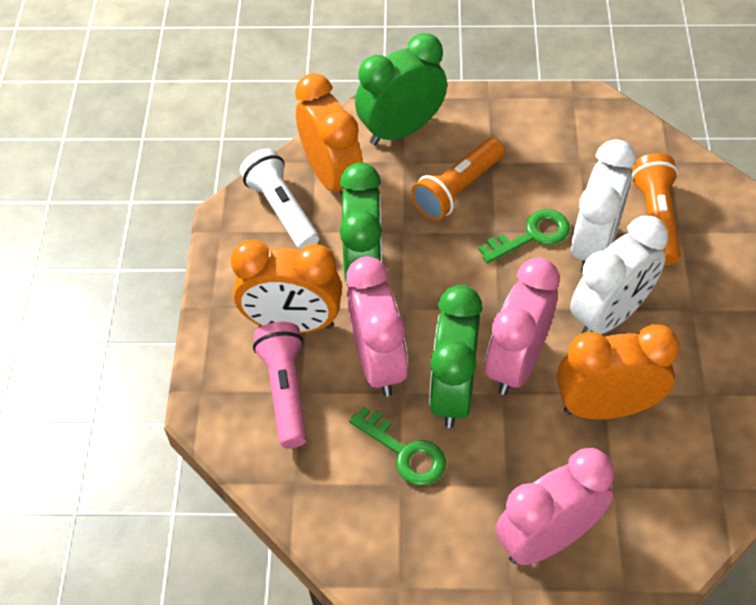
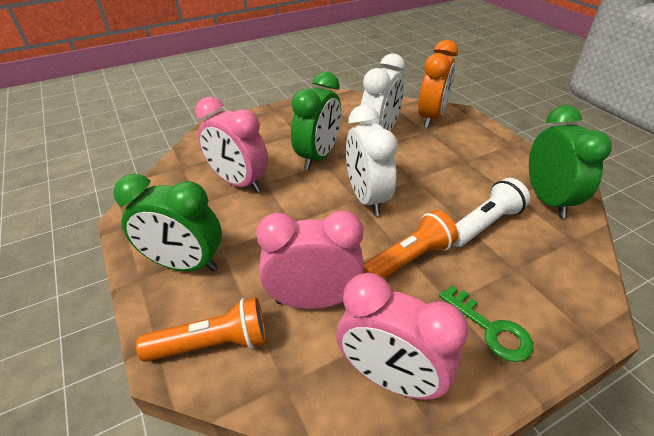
green key: 2 -> 1
orange clock: 3 -> 1
pink flashlight: 1 -> 0

